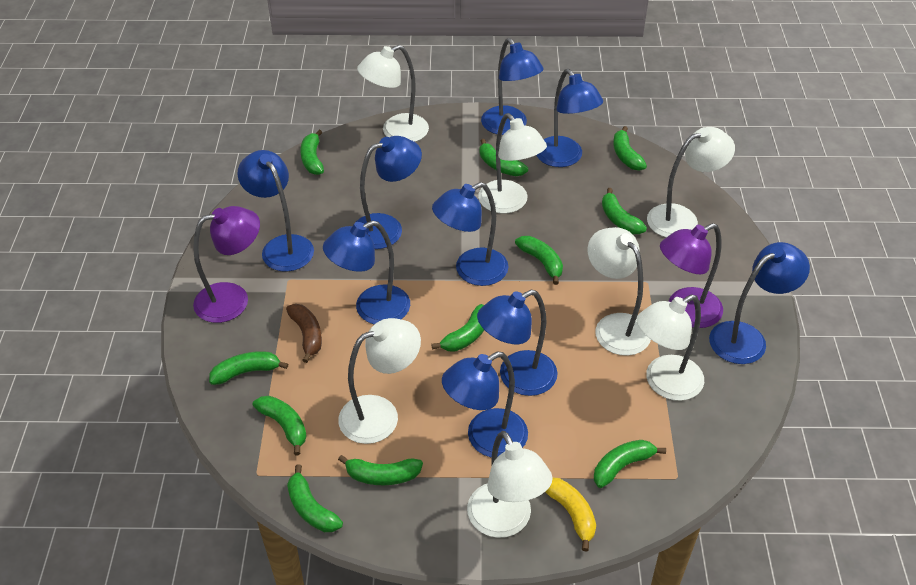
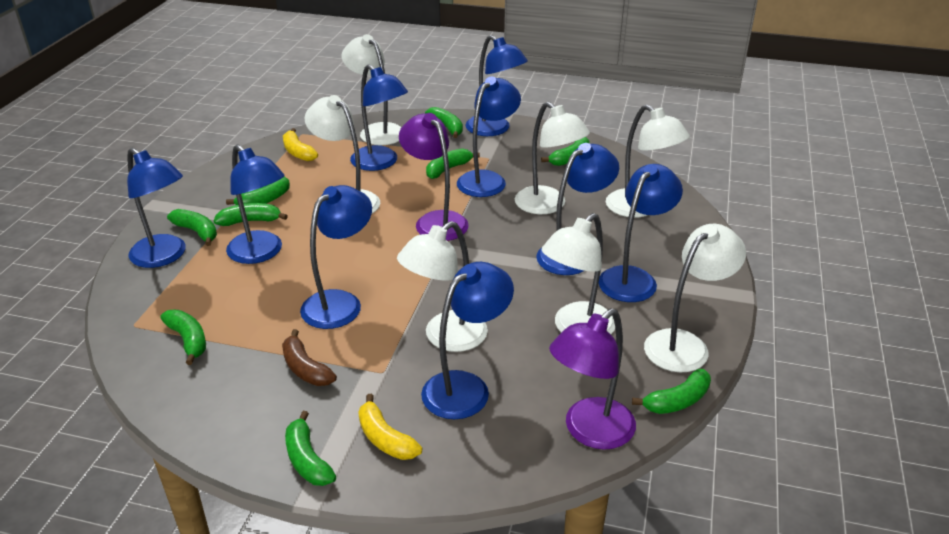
green banana: 11 -> 9
yellow banana: 1 -> 2

